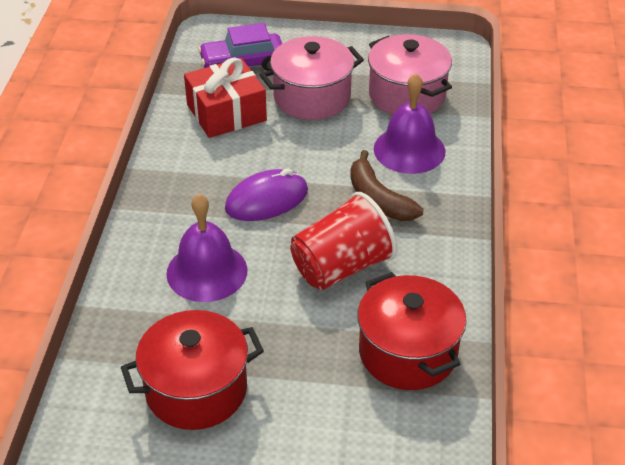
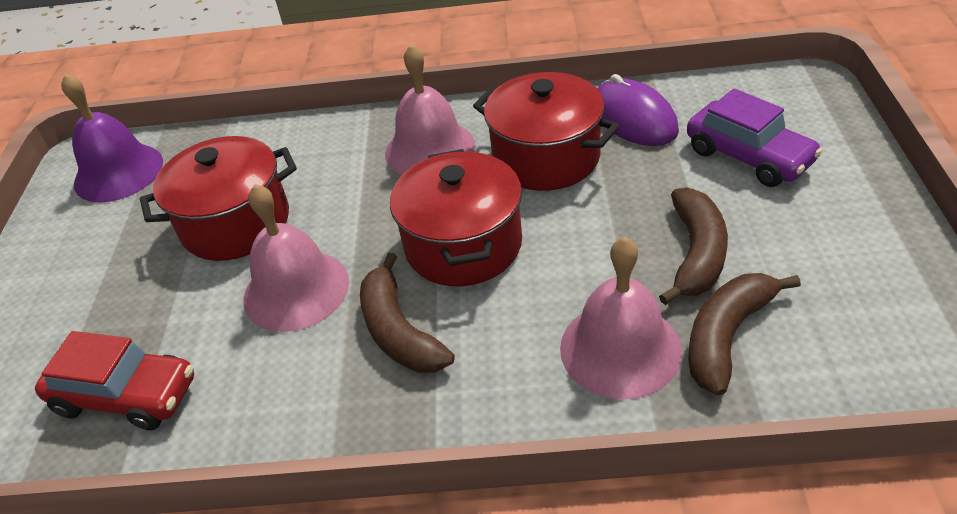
brown banana: 1 -> 3
pink bell: 0 -> 3
pink pot: 2 -> 0
purple bell: 2 -> 1
red car: 0 -> 1
red cup: 1 -> 0
red gift: 1 -> 0
red pot: 2 -> 3

